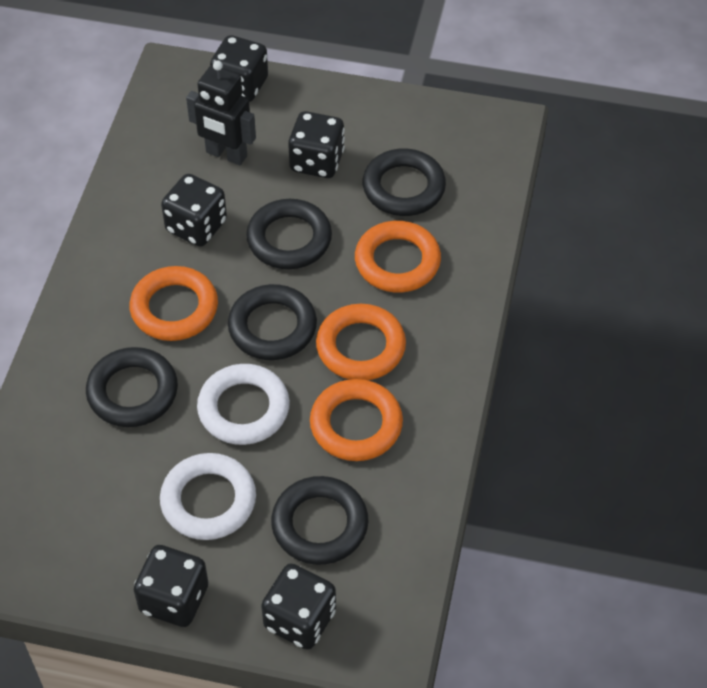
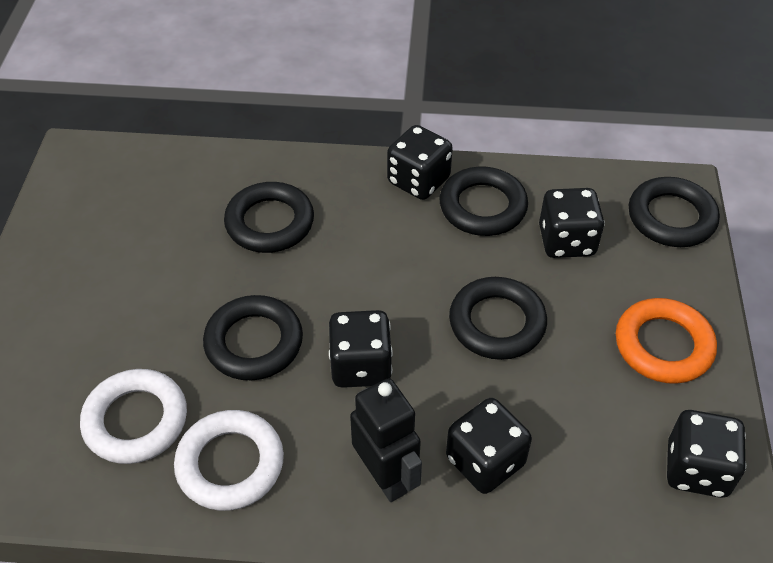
orange ring: 4 -> 1

